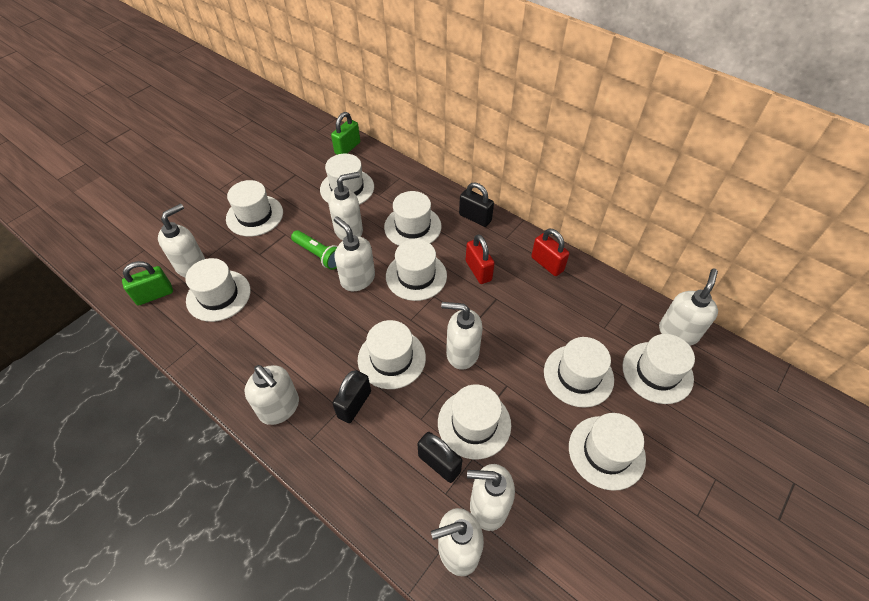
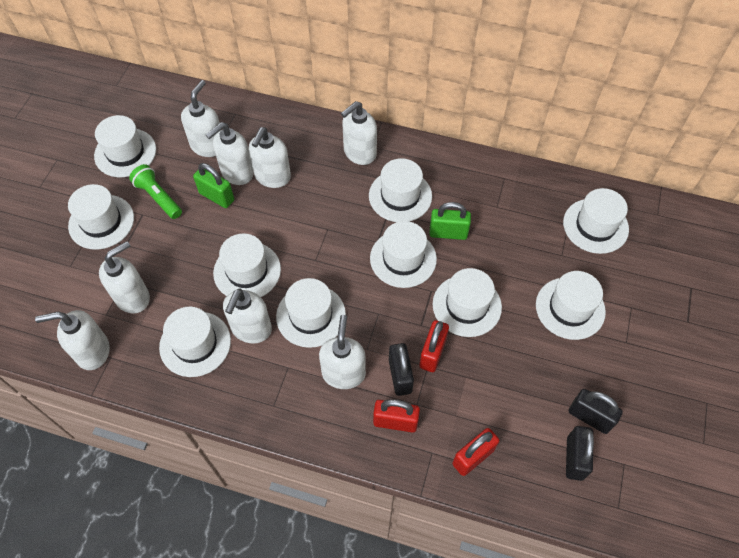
red padlock: 2 -> 3

